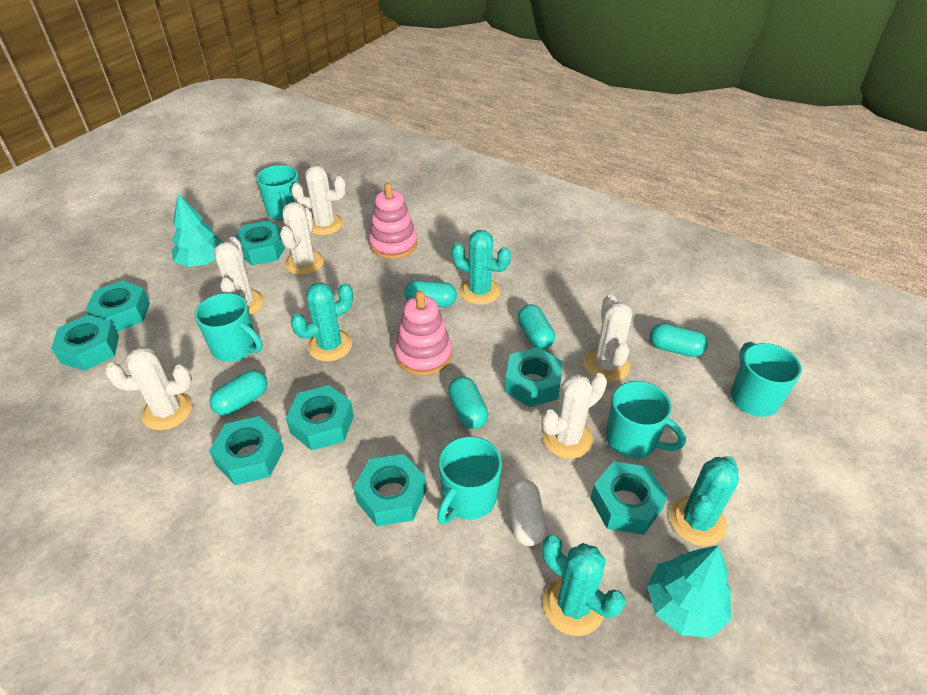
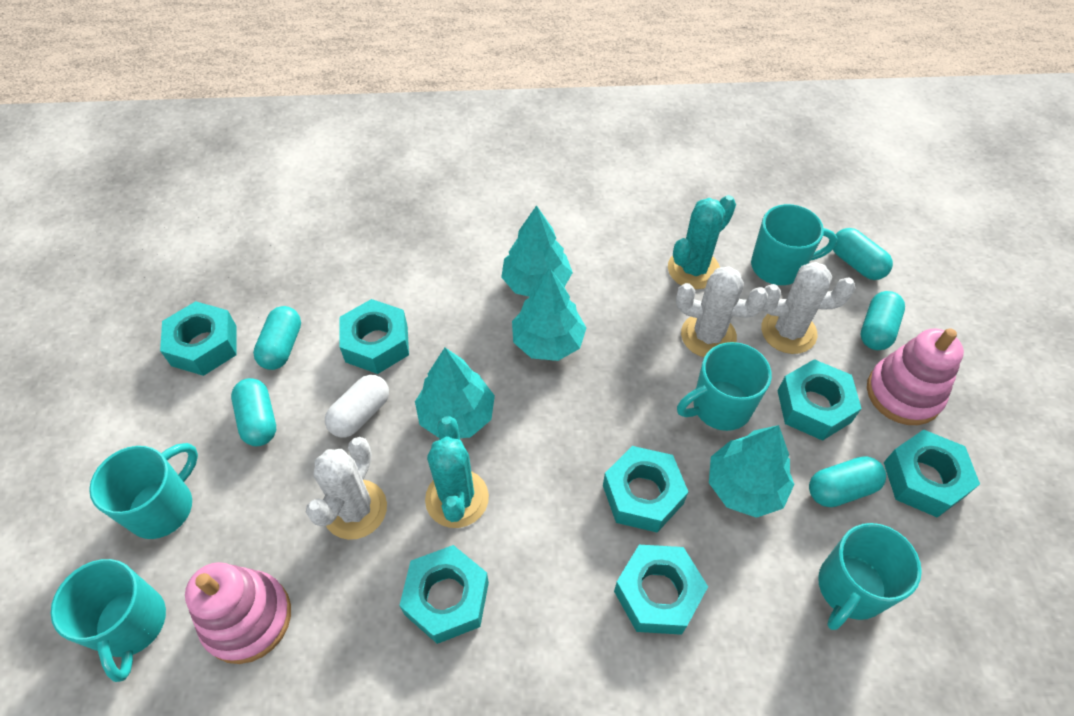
turquoise cactus: 4 -> 2
turquoise nut: 8 -> 7
turquoise tree: 2 -> 4
white cactus: 6 -> 3

